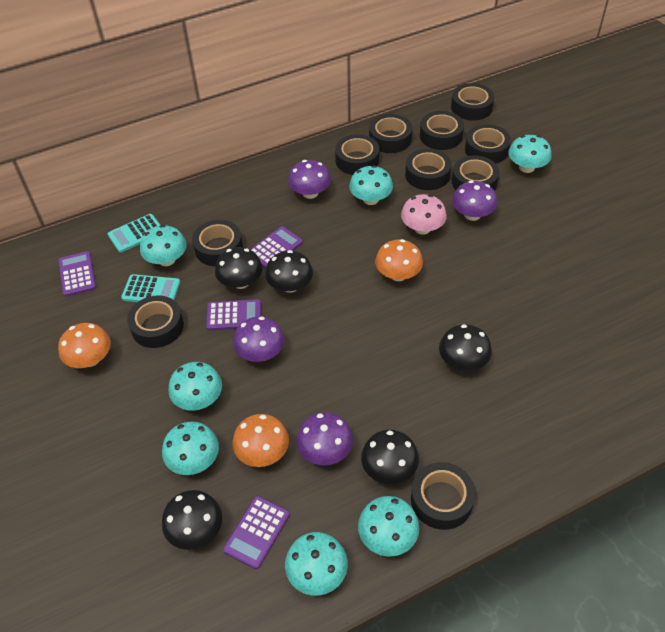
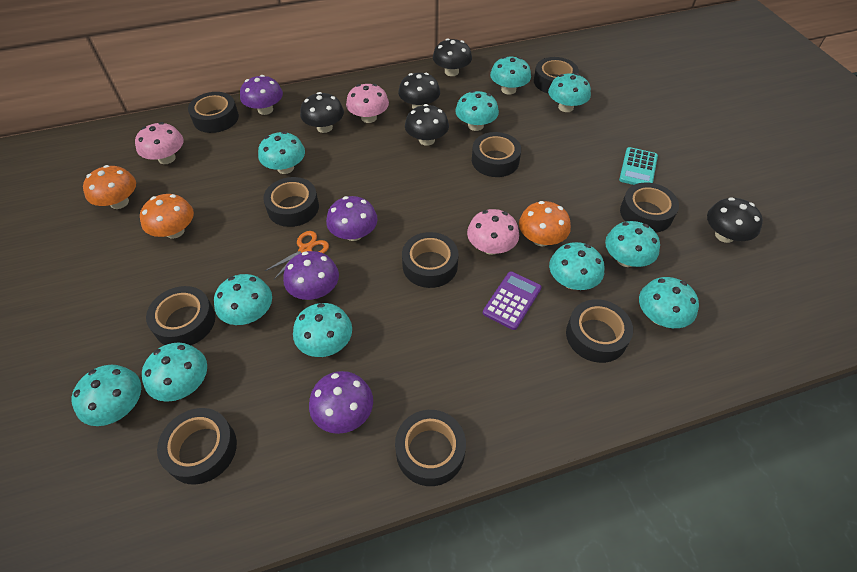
orange scissors: 0 -> 1
pink mushroom: 1 -> 3
purple calculator: 4 -> 1
turquoise calculator: 2 -> 1
turquoise mushroom: 7 -> 11

